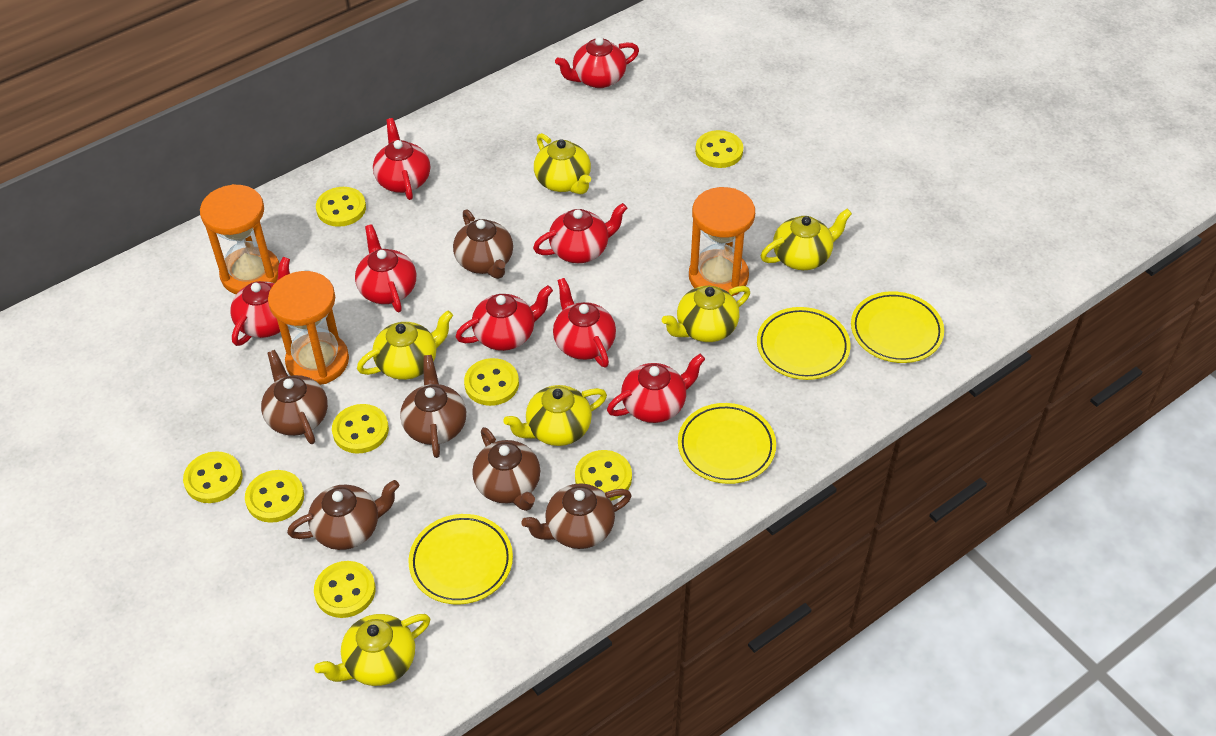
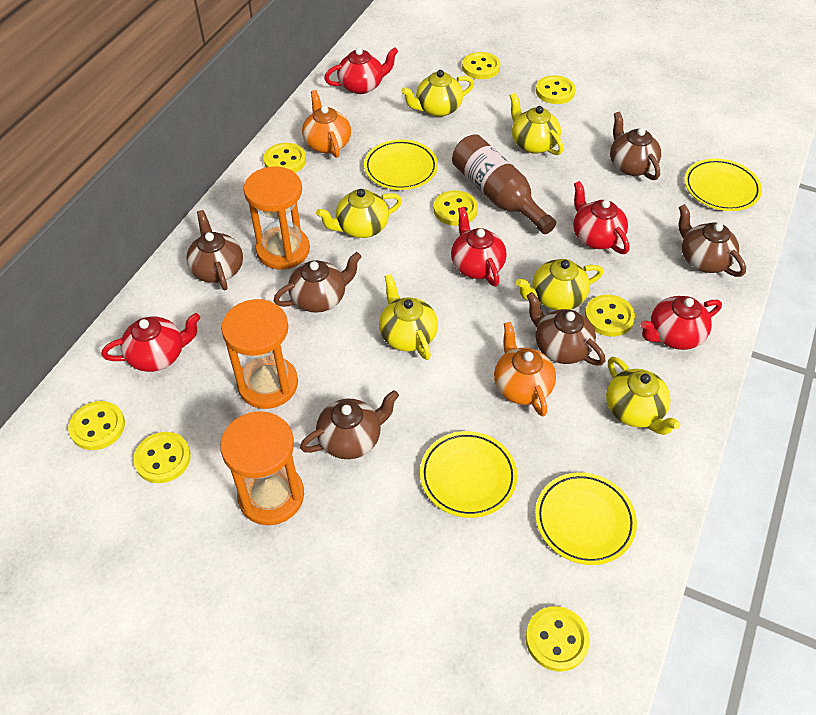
brown bottle: 0 -> 1
orange teapot: 0 -> 2
red teapot: 8 -> 5

